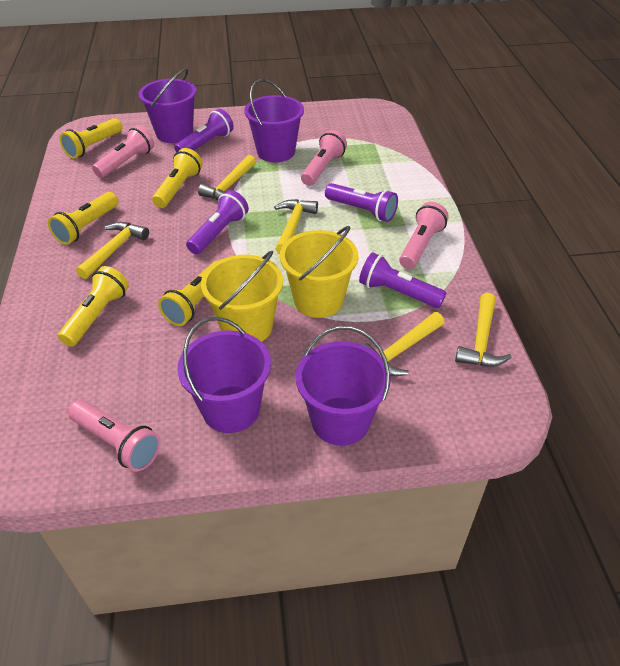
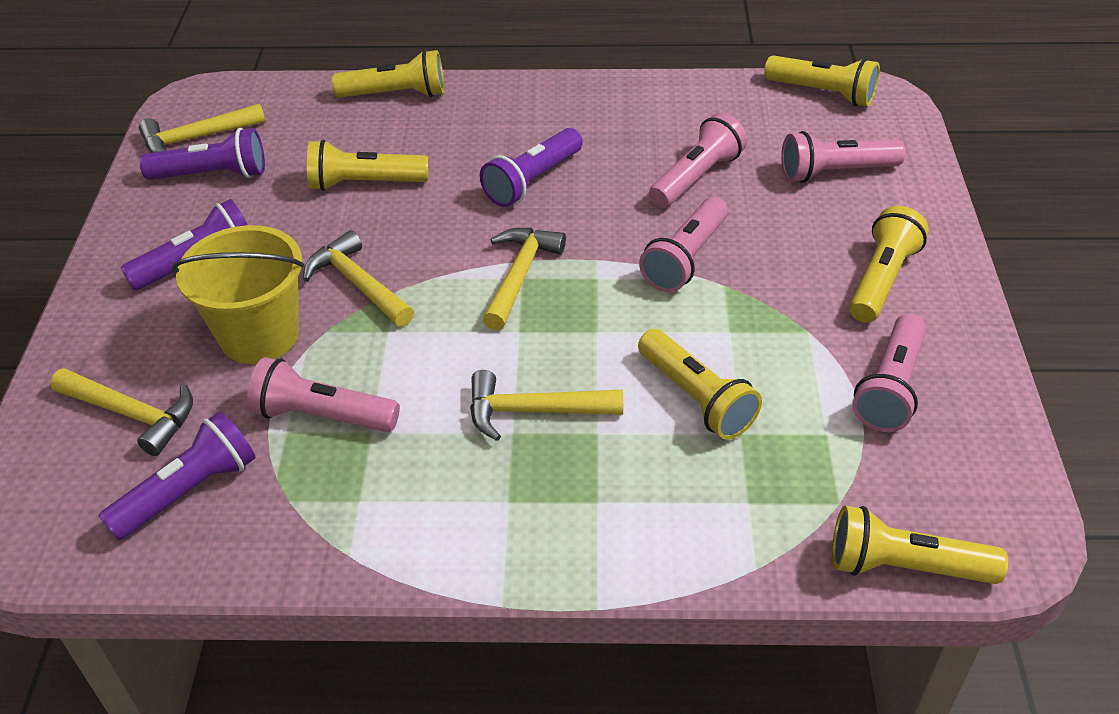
pink flashlight: 4 -> 5
purple bucket: 4 -> 0
yellow bucket: 2 -> 1
yellow flashlight: 5 -> 6

